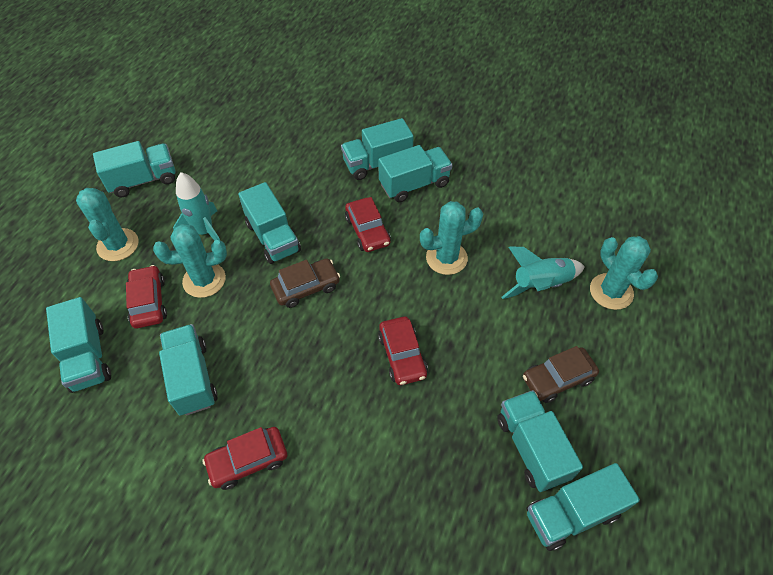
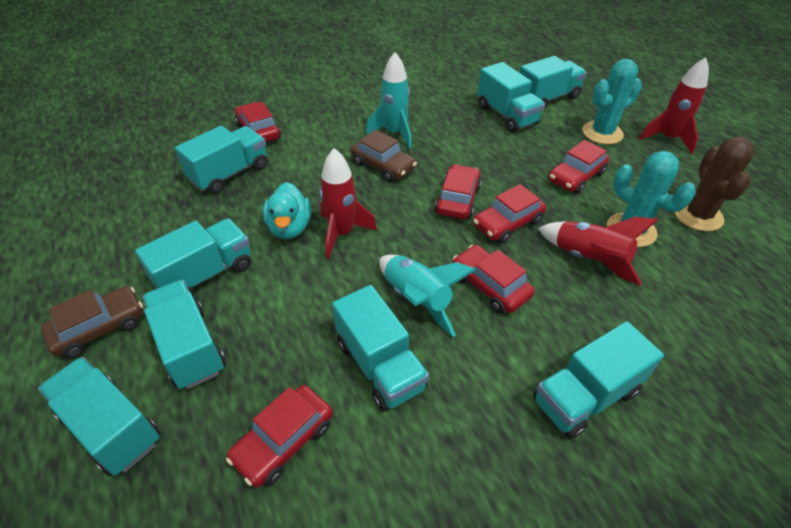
brown cactus: 0 -> 1
red car: 4 -> 6
red rocket: 0 -> 3
turquoise cactus: 4 -> 2
turquoise duck: 0 -> 1

